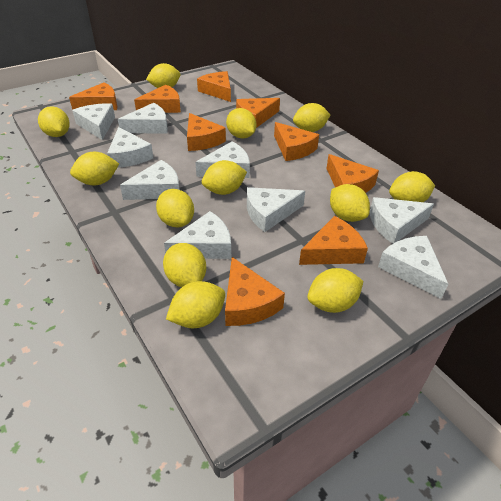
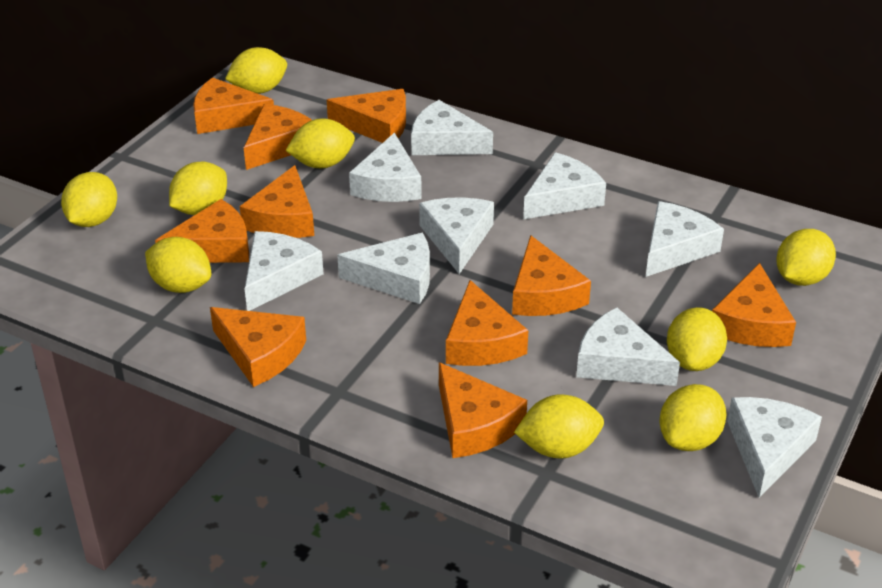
orange cheese: 9 -> 10
yellow lemon: 12 -> 9

